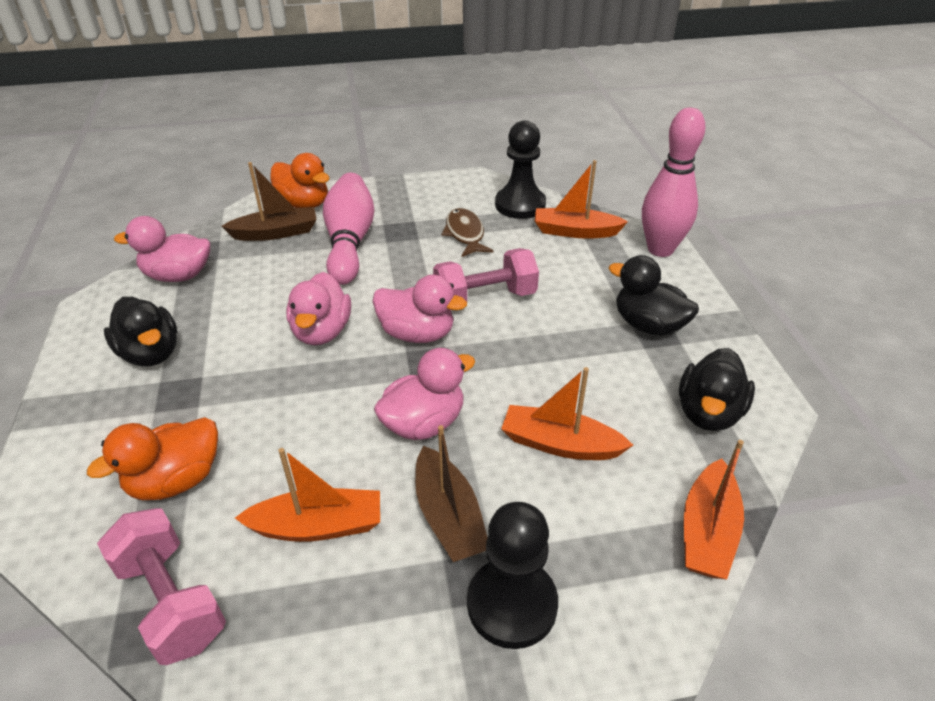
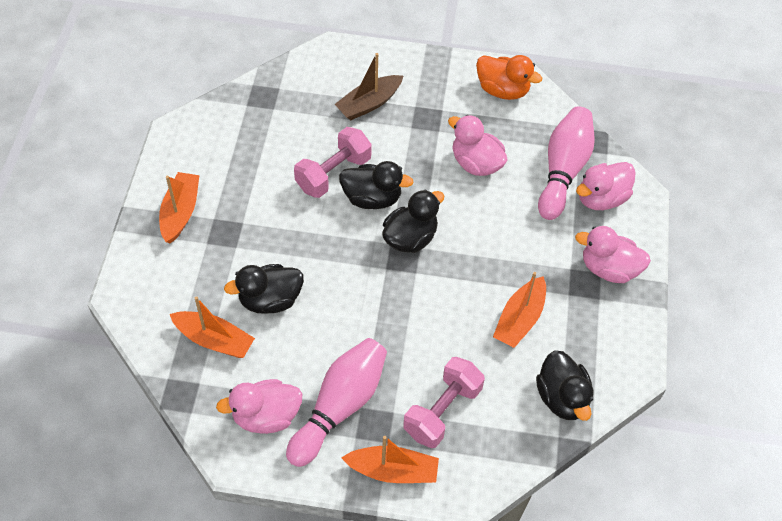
black duck: 3 -> 4
black pawn: 2 -> 0
brown boat: 2 -> 1
brown fish: 1 -> 0
orange duck: 2 -> 1

